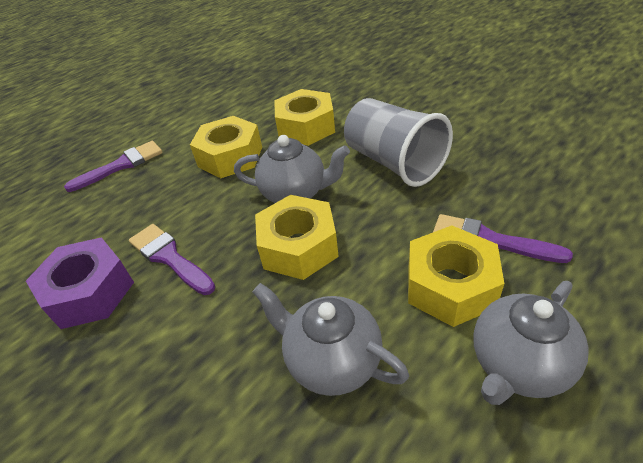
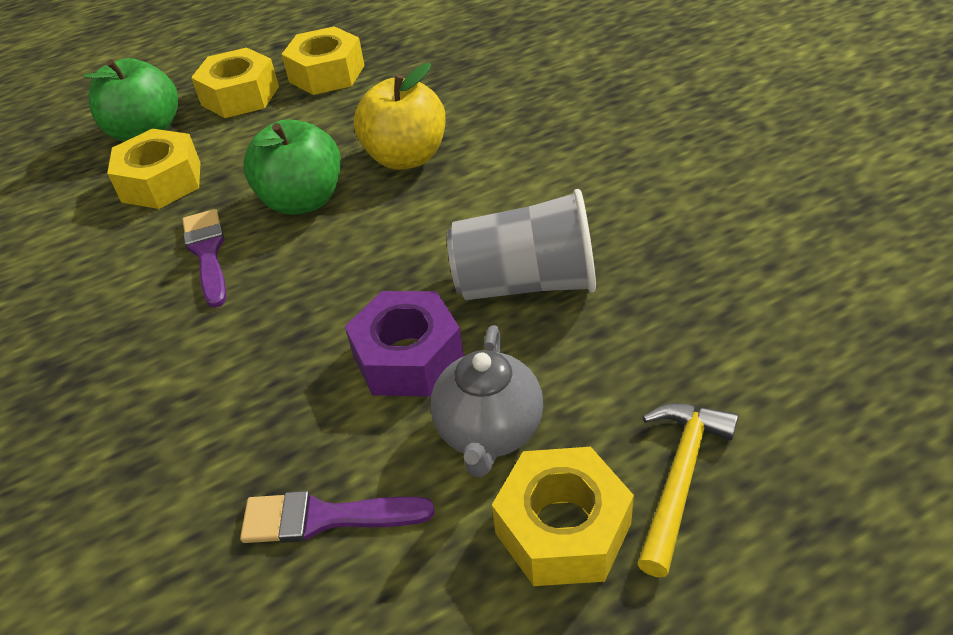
green apple: 0 -> 2
grey teapot: 3 -> 1
purple brush: 3 -> 2
yellow apple: 0 -> 1
yellow hammer: 0 -> 1

